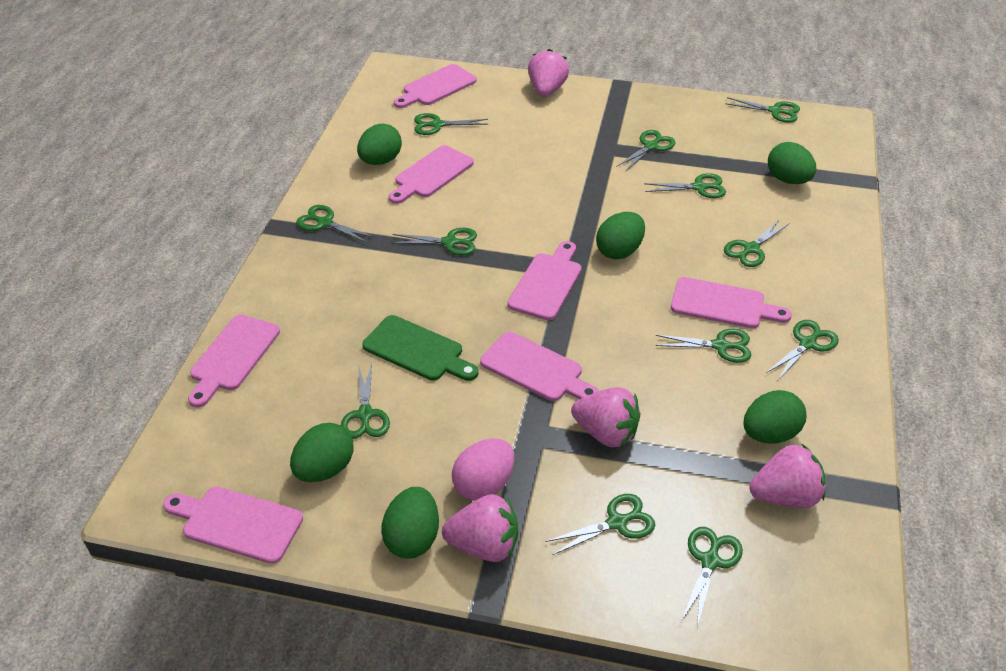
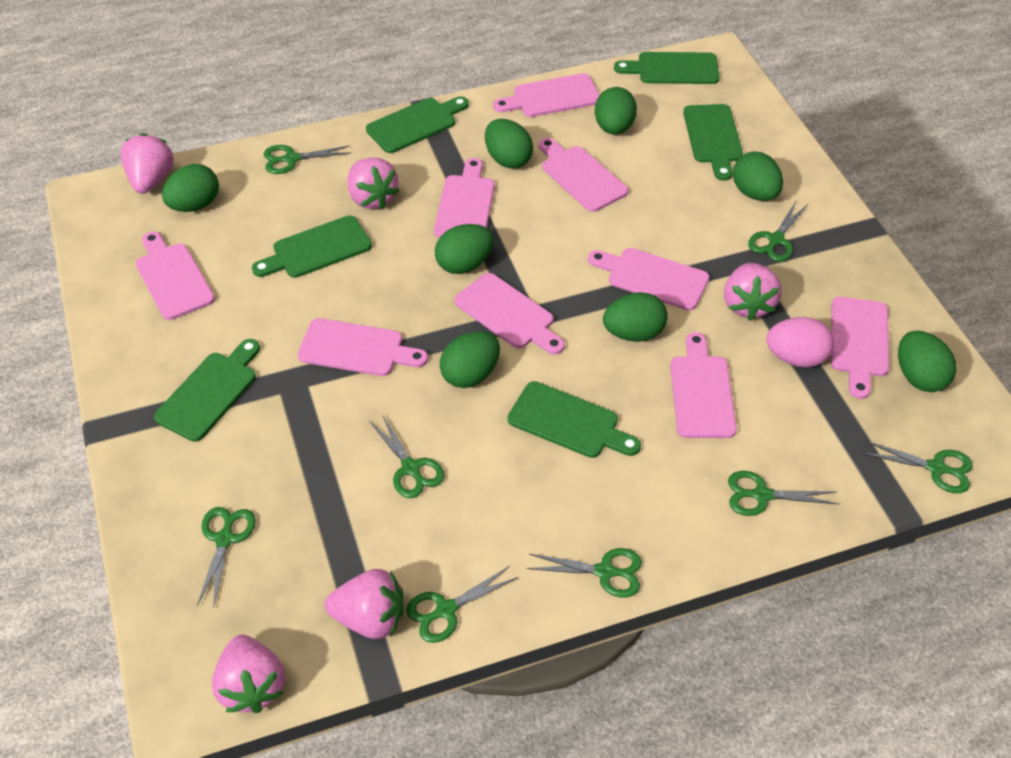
green cutting board: 1 -> 6
green egg: 6 -> 8
green scissors: 12 -> 8
pink cutting board: 7 -> 9
pink strawberry: 4 -> 5

